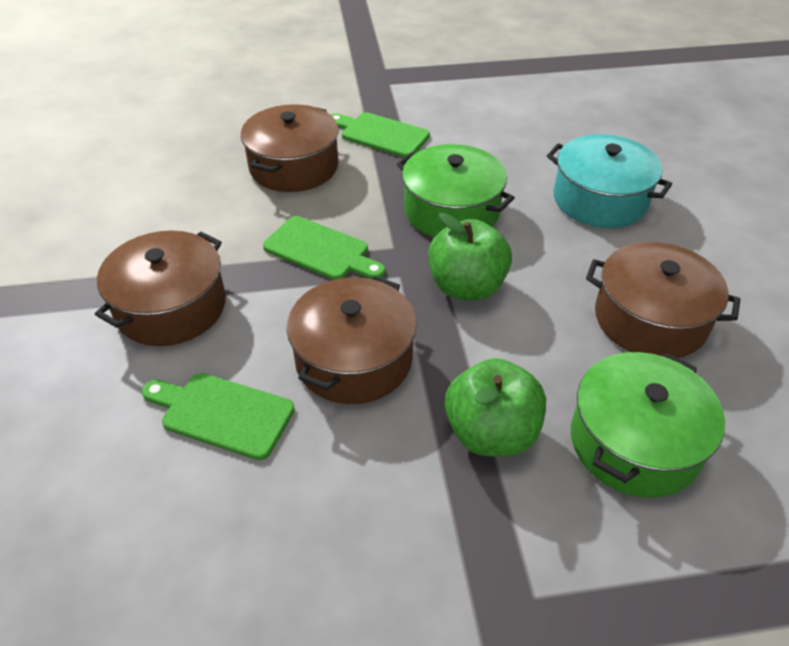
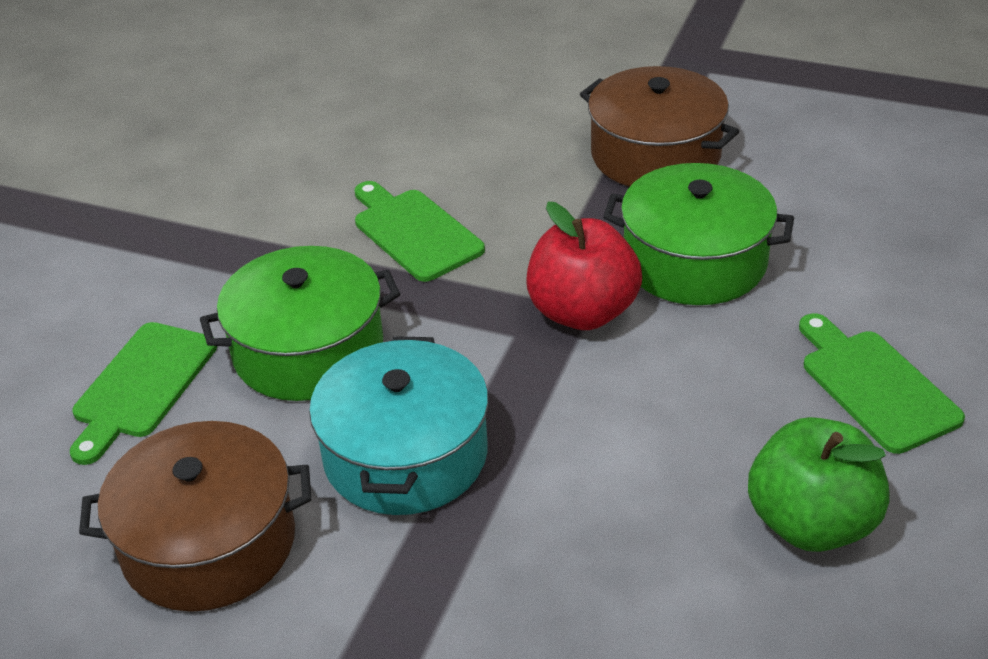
brown pot: 4 -> 2
green apple: 2 -> 1
red apple: 0 -> 1

